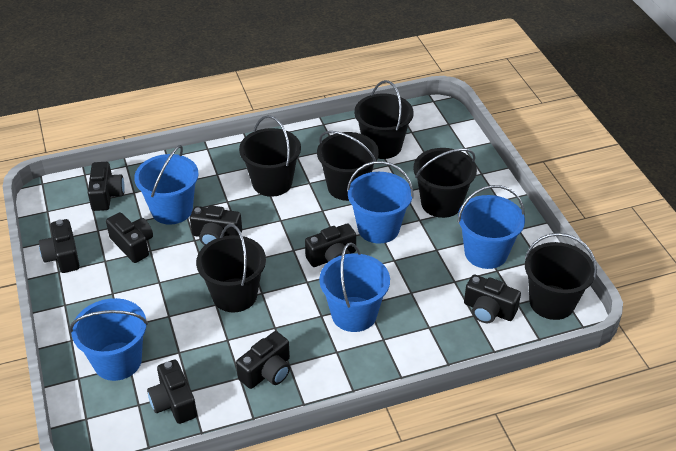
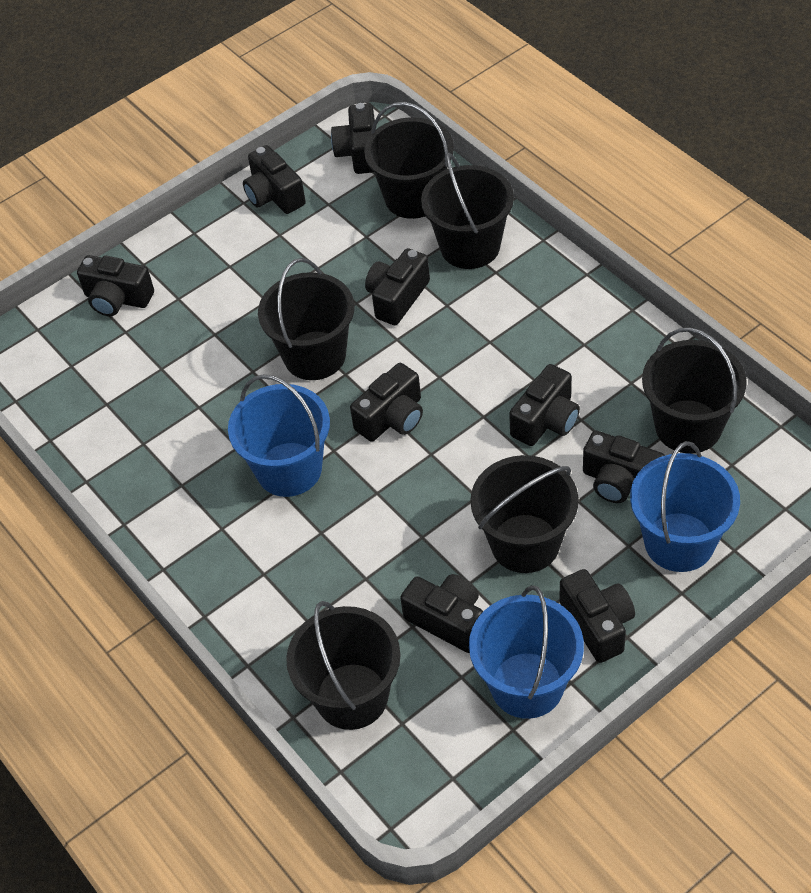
black camera: 8 -> 9
blue bucket: 5 -> 3

